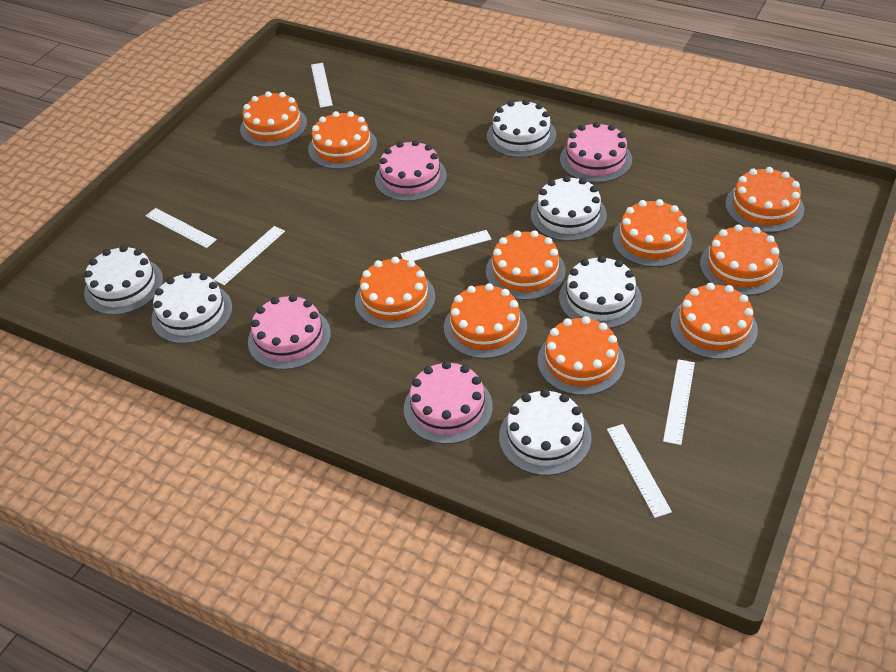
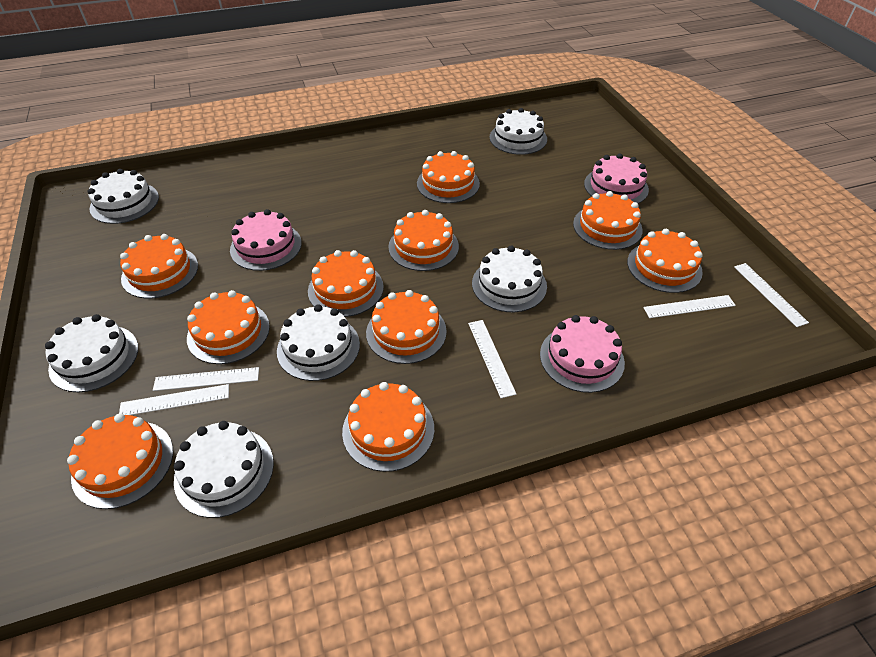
pink cake: 4 -> 3
white ruler: 6 -> 5

